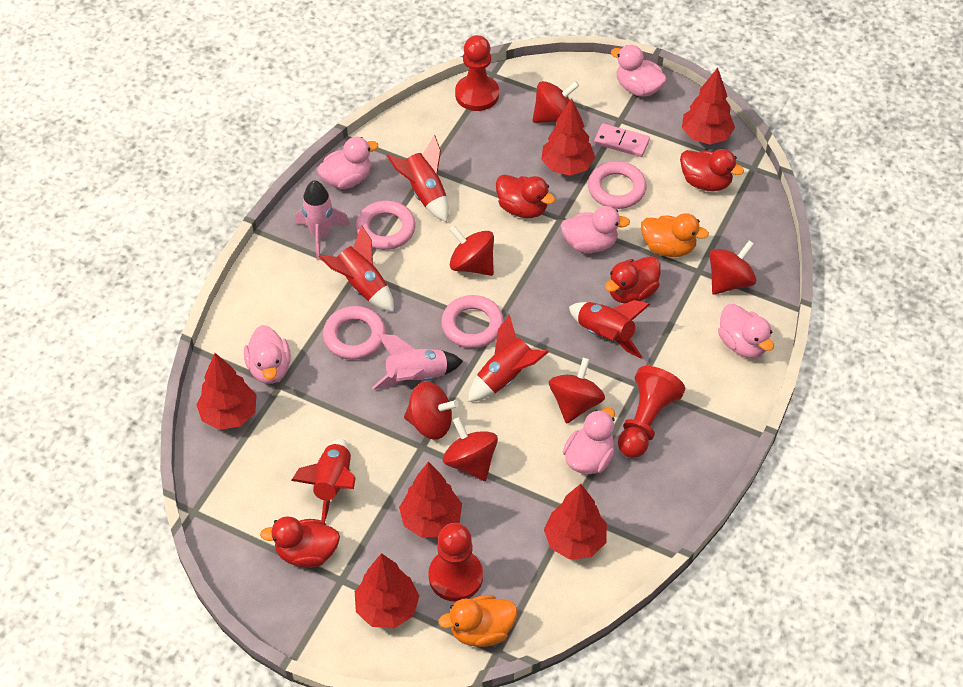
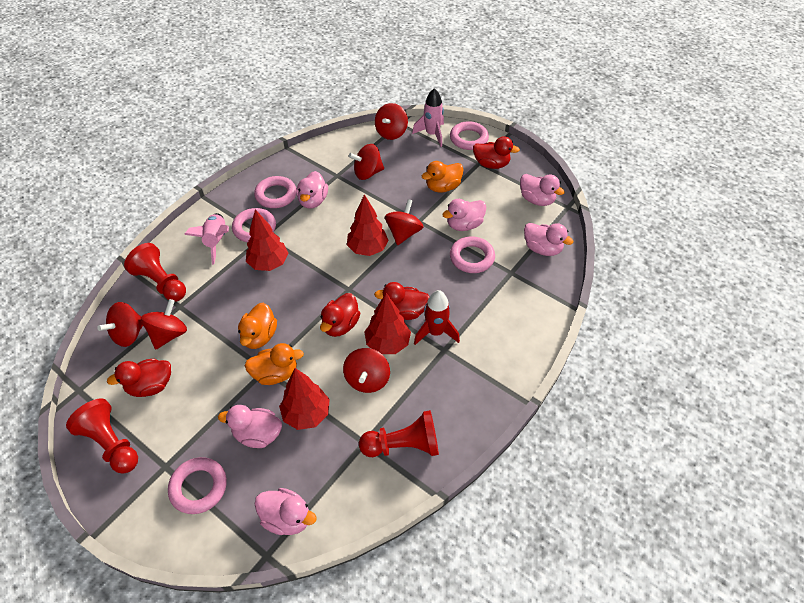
orange duck: 2 -> 3
pink domino: 1 -> 0
pink ring: 4 -> 5
red rocket: 5 -> 1
red tree: 6 -> 4

